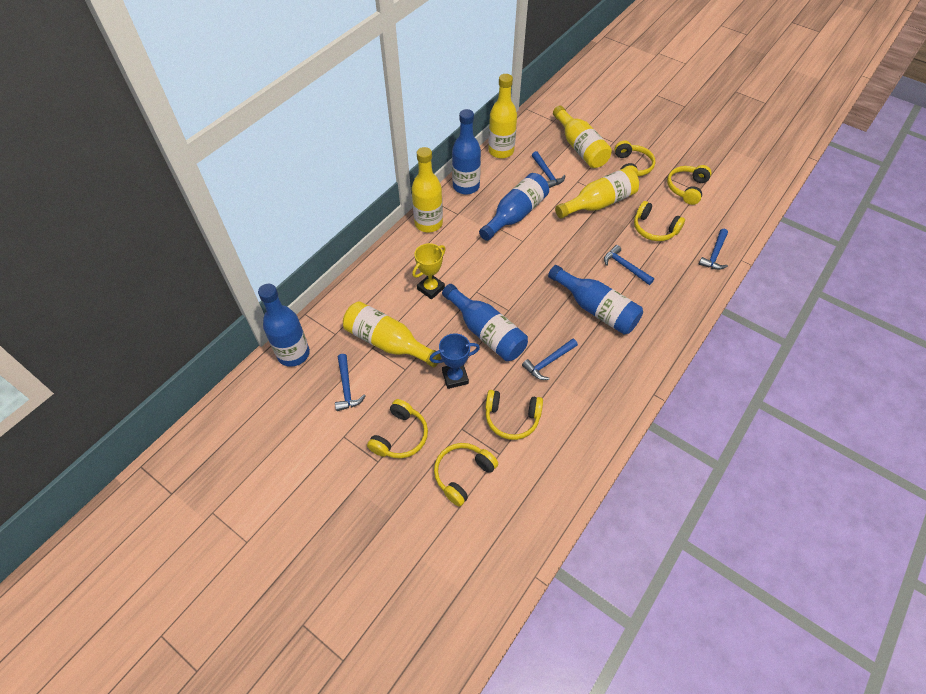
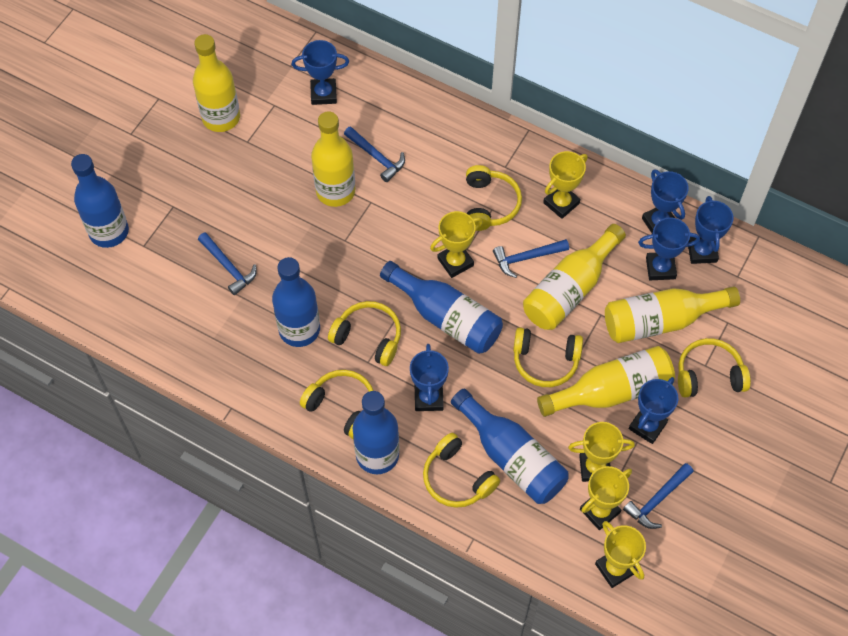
blue hammer: 5 -> 4
blue trophy: 1 -> 6
yellow trophy: 1 -> 5

